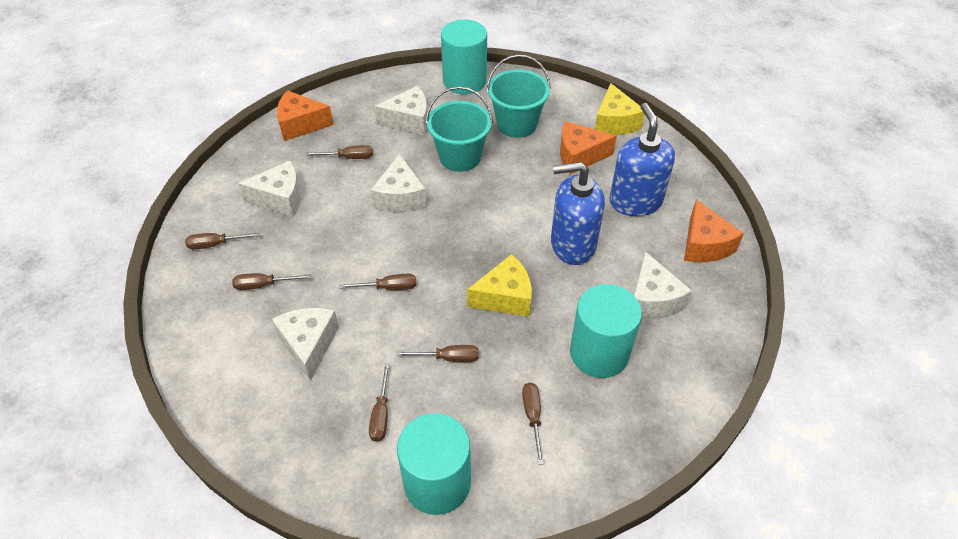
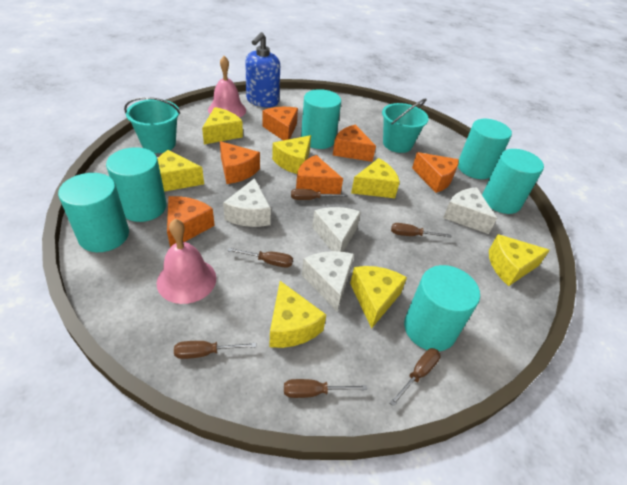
blue soap dispenser: 2 -> 1
brown screwdriver: 7 -> 6
orange cheese: 3 -> 6
pink bell: 0 -> 2
turquoise cylinder: 3 -> 6
white cheese: 5 -> 4
yellow cheese: 2 -> 7

